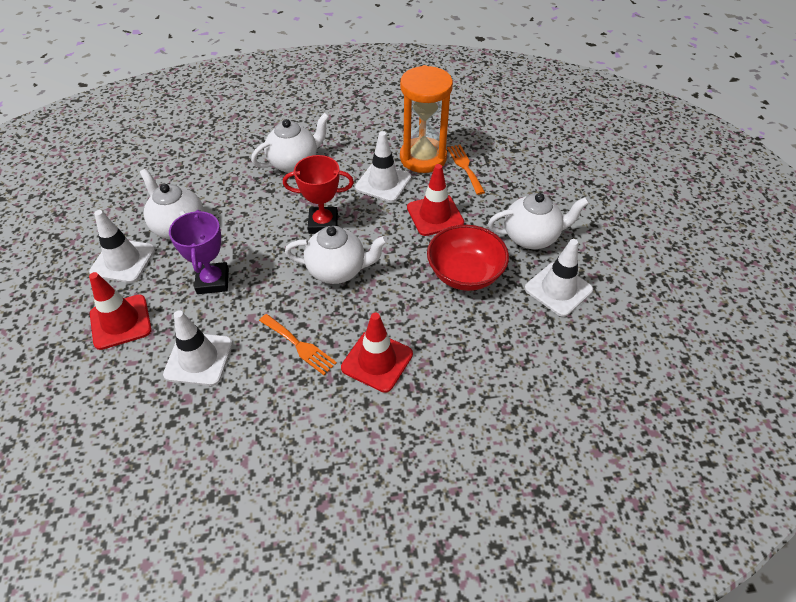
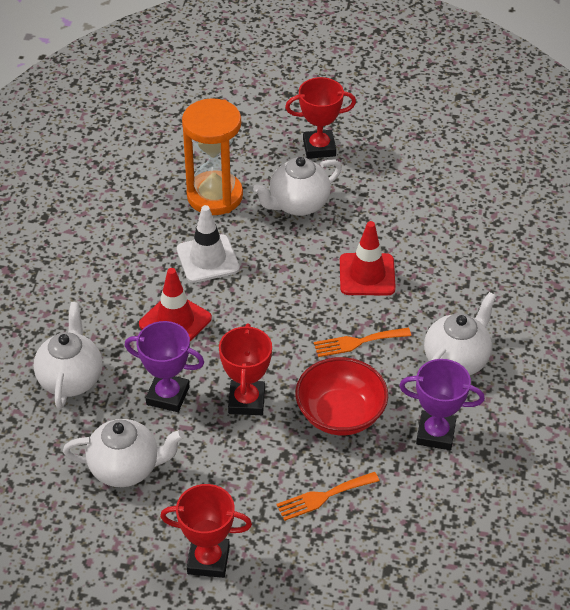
purple trophy: 1 -> 2
red traffic cone: 3 -> 2
red trophy: 1 -> 3
white traffic cone: 4 -> 1

